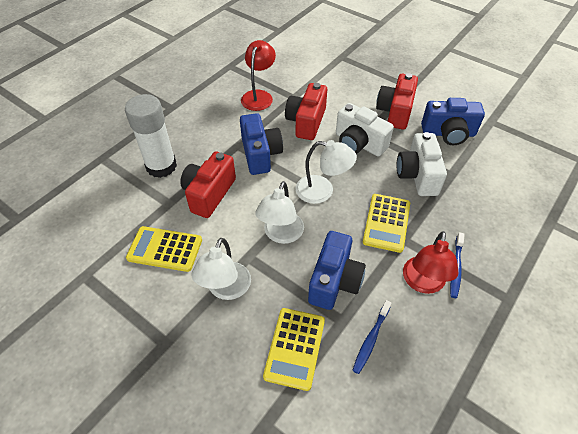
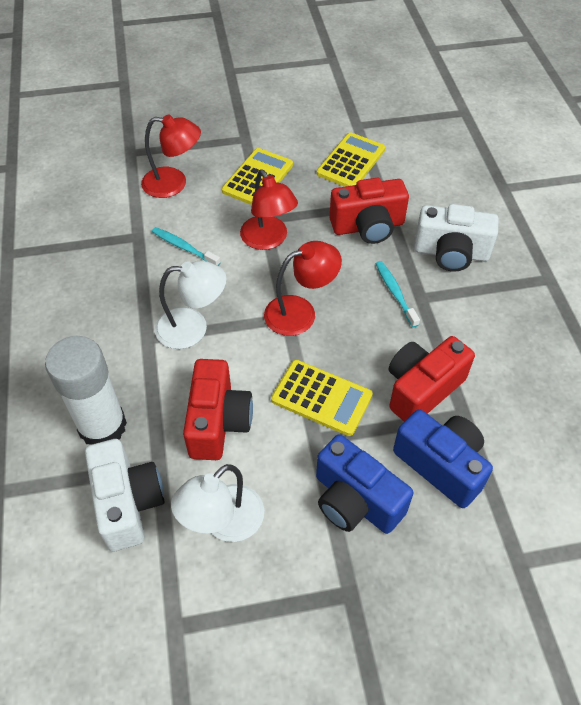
blue camera: 3 -> 2
blue toothbrush: 2 -> 0
red lamp: 2 -> 3
turquoise toothbrush: 0 -> 2
white lamp: 3 -> 2

